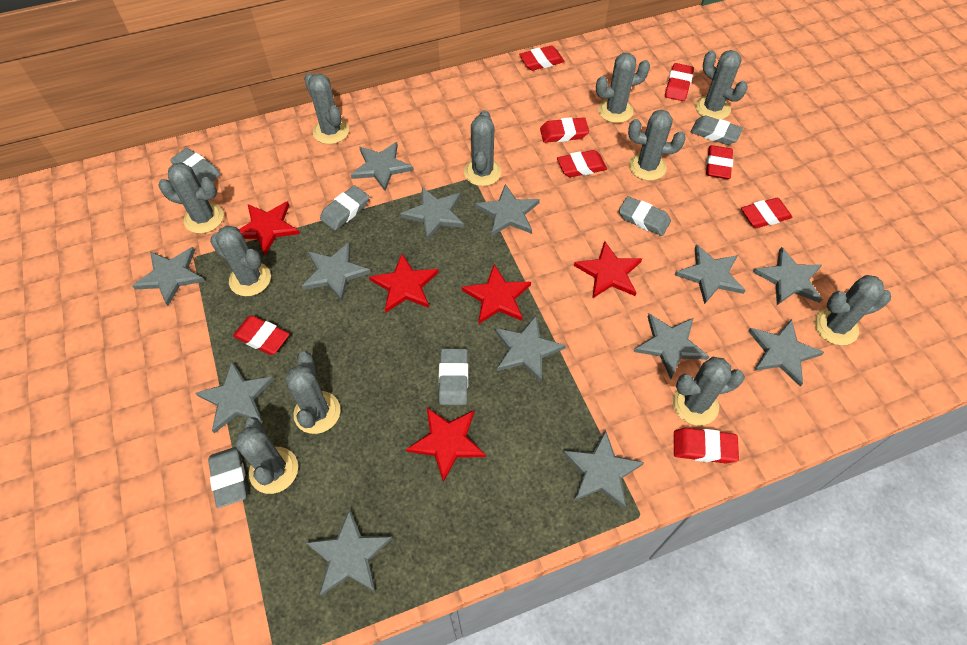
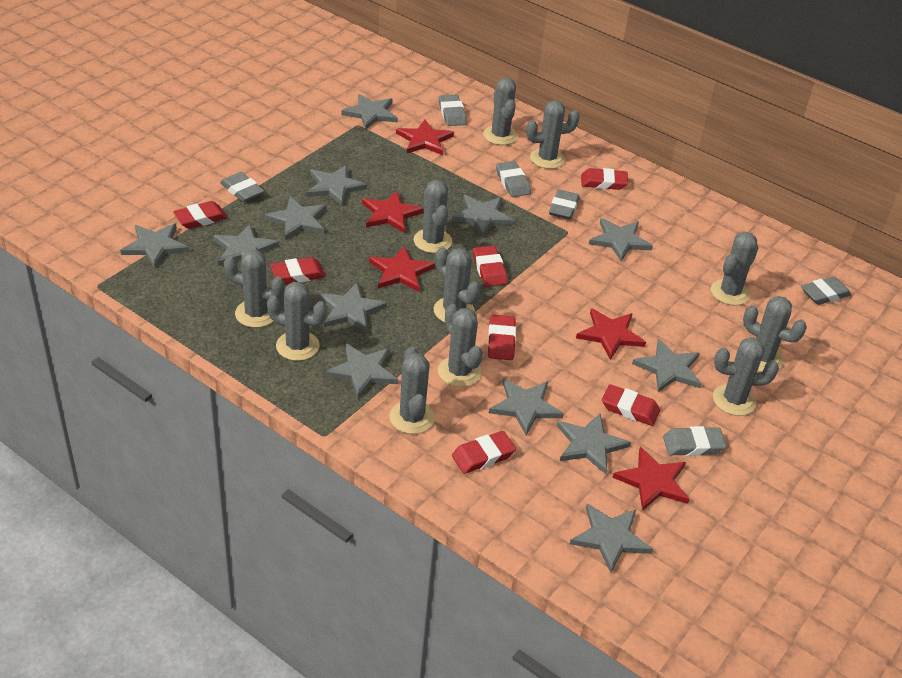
red eraser: 8 -> 7

